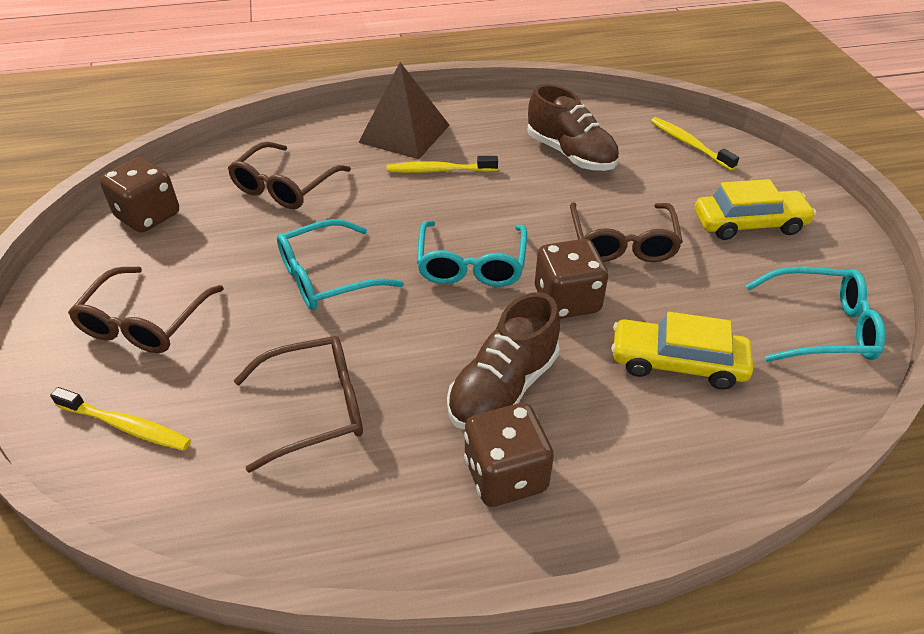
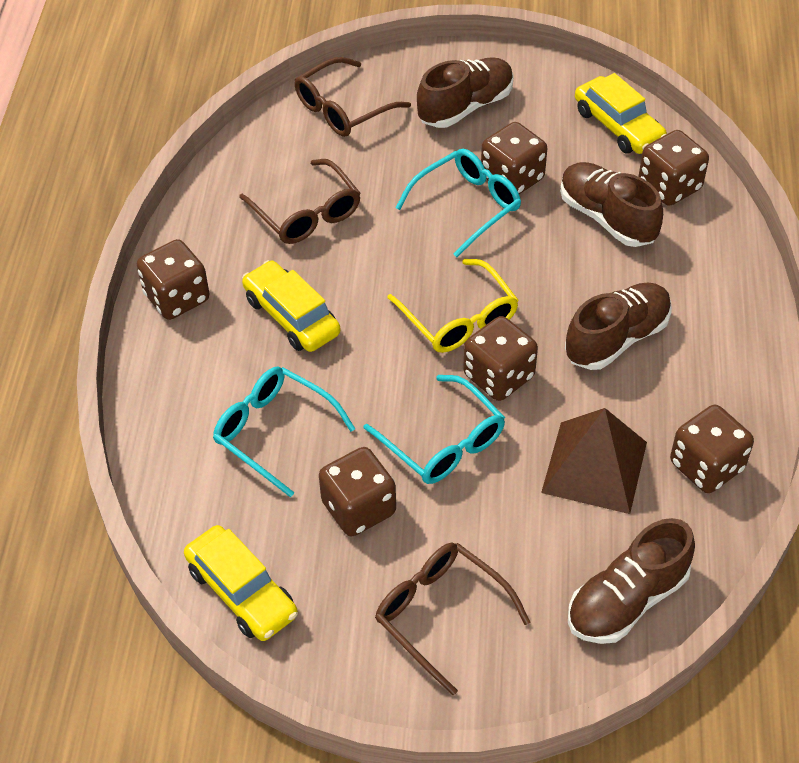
brown dice: 3 -> 6
brown glasses: 4 -> 3
brown shoe: 2 -> 4
yellow car: 2 -> 3
yellow glasses: 0 -> 1
yellow toothbrush: 3 -> 0

